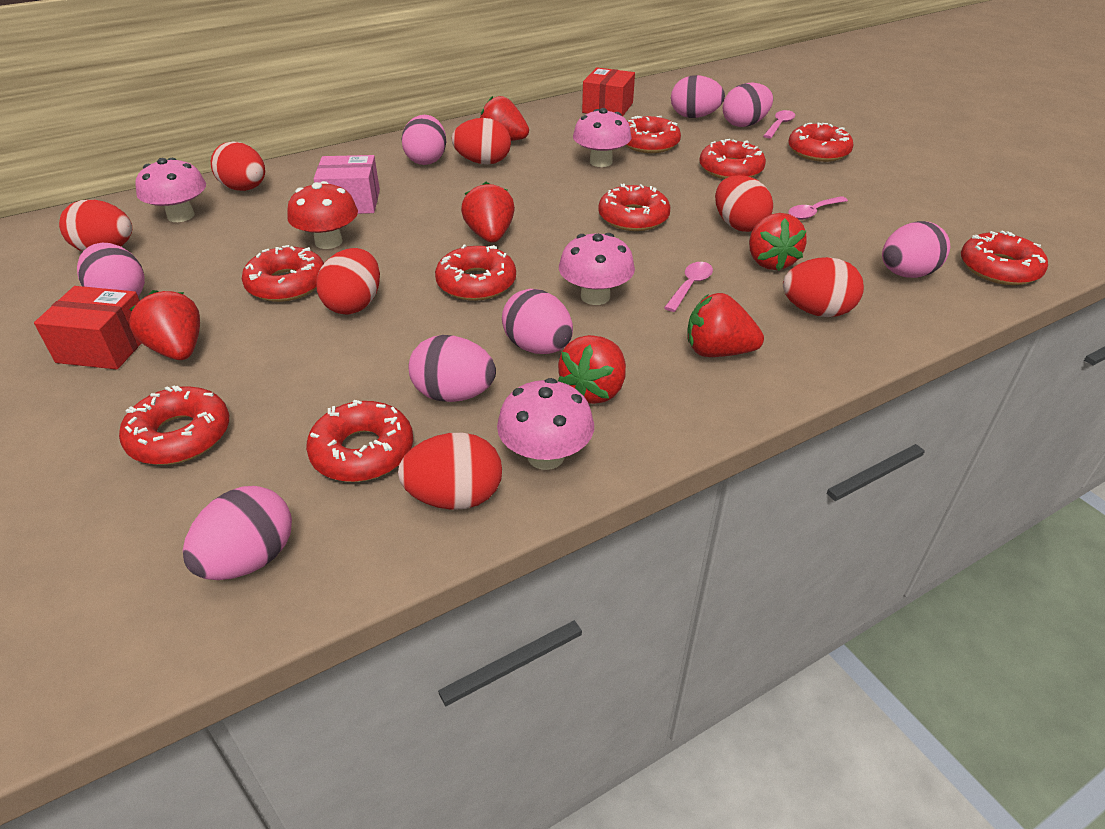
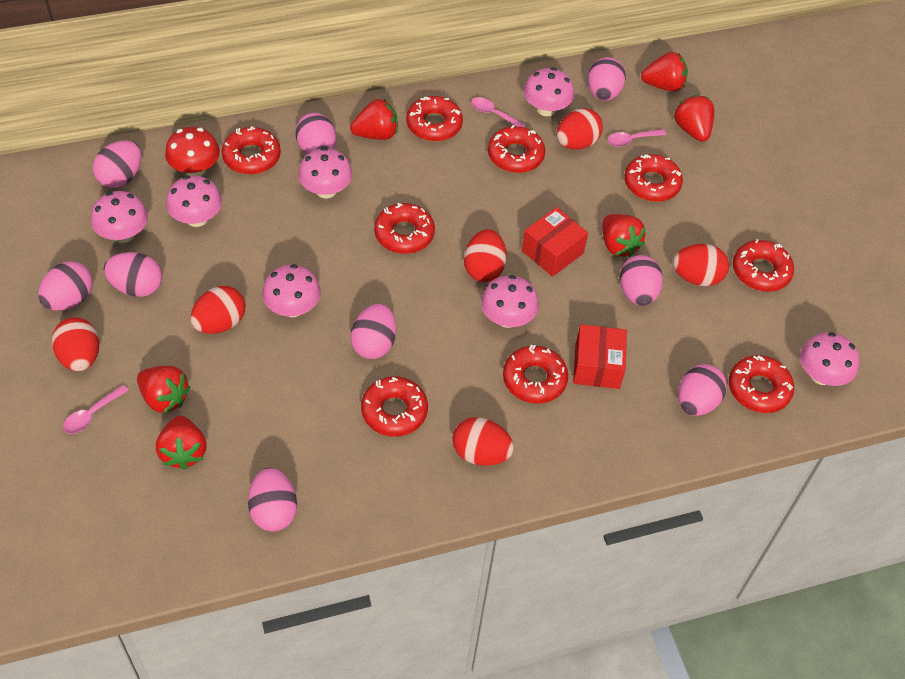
pink box: 1 -> 0
pink egg: 8 -> 9
pink mushroom: 4 -> 7
red egg: 7 -> 6

